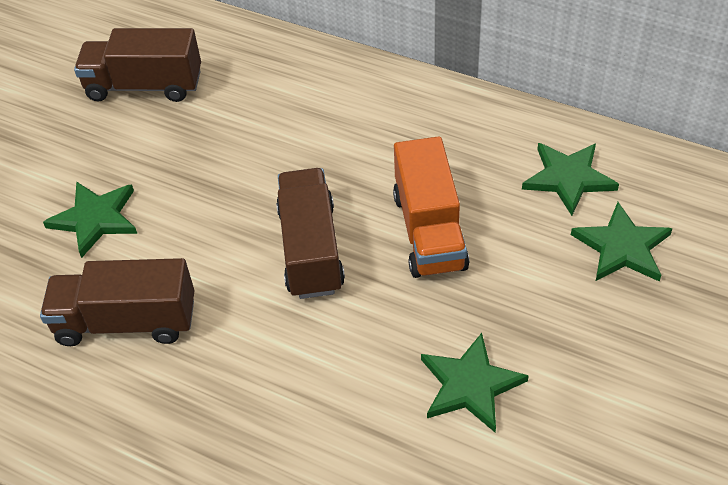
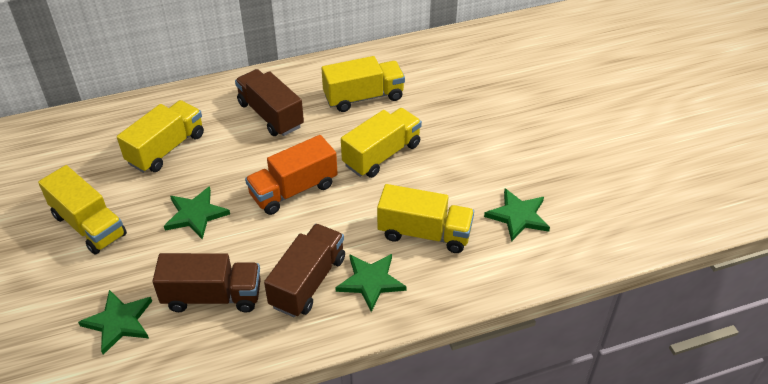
yellow truck: 0 -> 5

